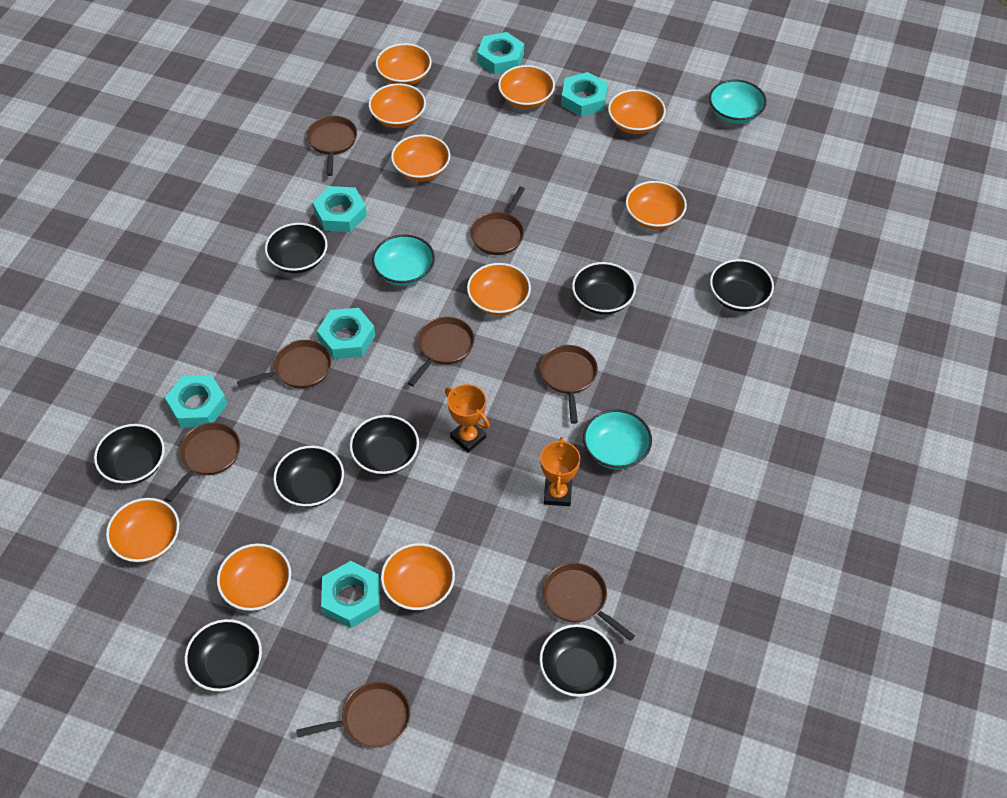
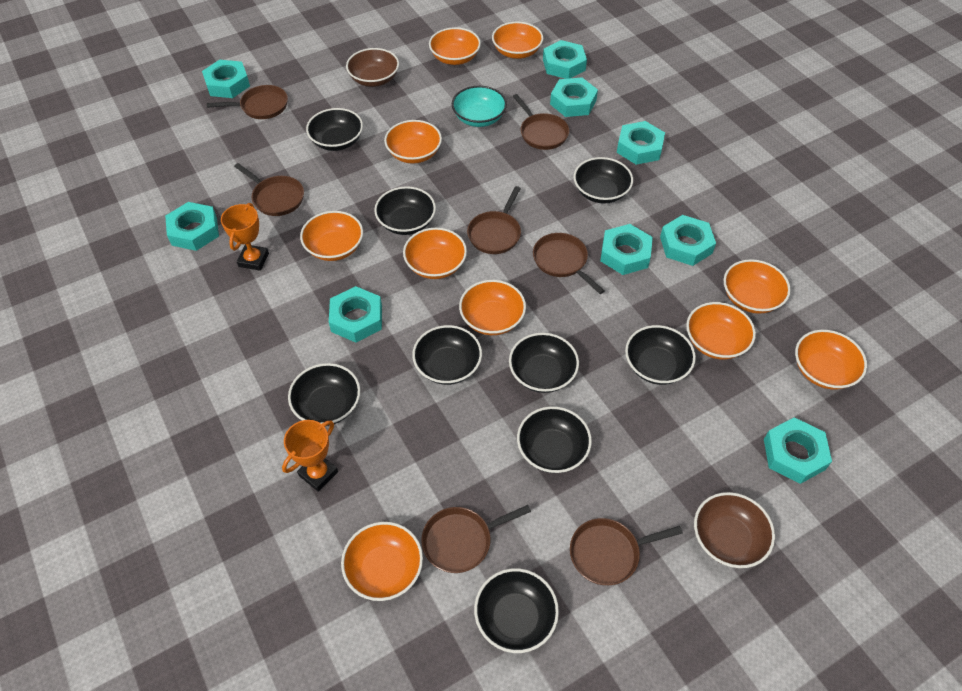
black bowl: 8 -> 9
brown bowl: 0 -> 2
brown pan: 8 -> 7
turquoise bowl: 3 -> 1
turquoise nut: 6 -> 9

